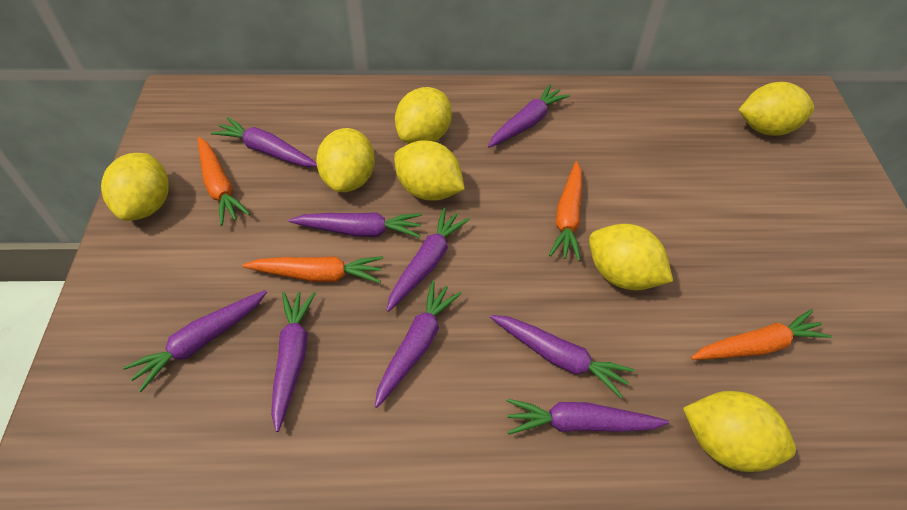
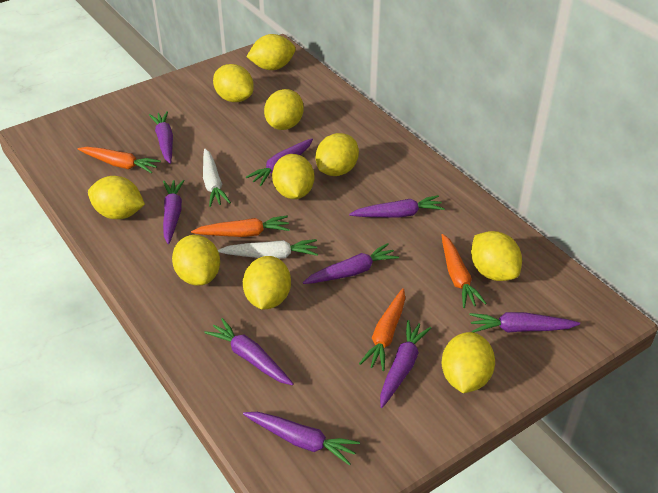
white carrot: 0 -> 2
yellow lemon: 7 -> 10

